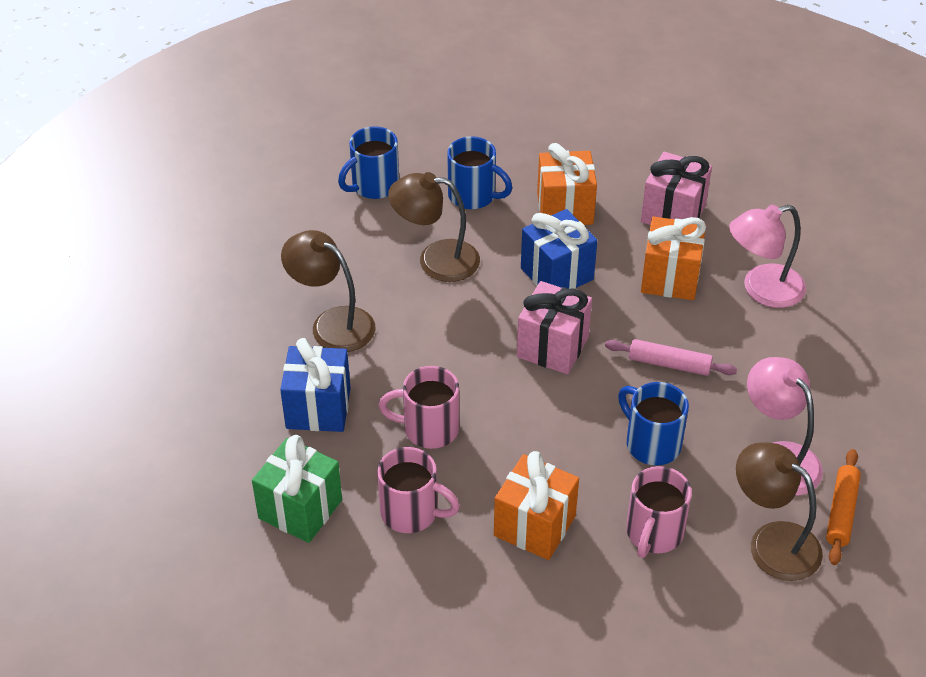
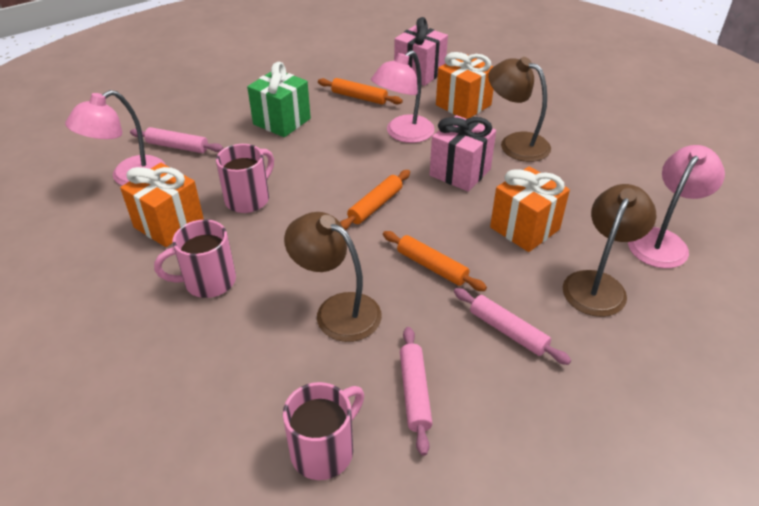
blue gift: 2 -> 0
blue mug: 3 -> 0
orange rolling pin: 1 -> 3
pink lamp: 2 -> 3
pink rolling pin: 1 -> 3

